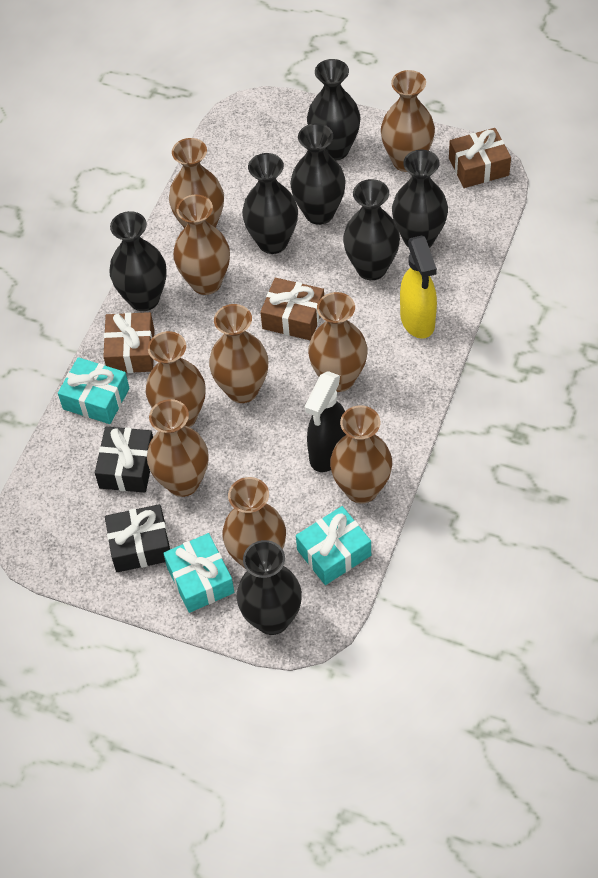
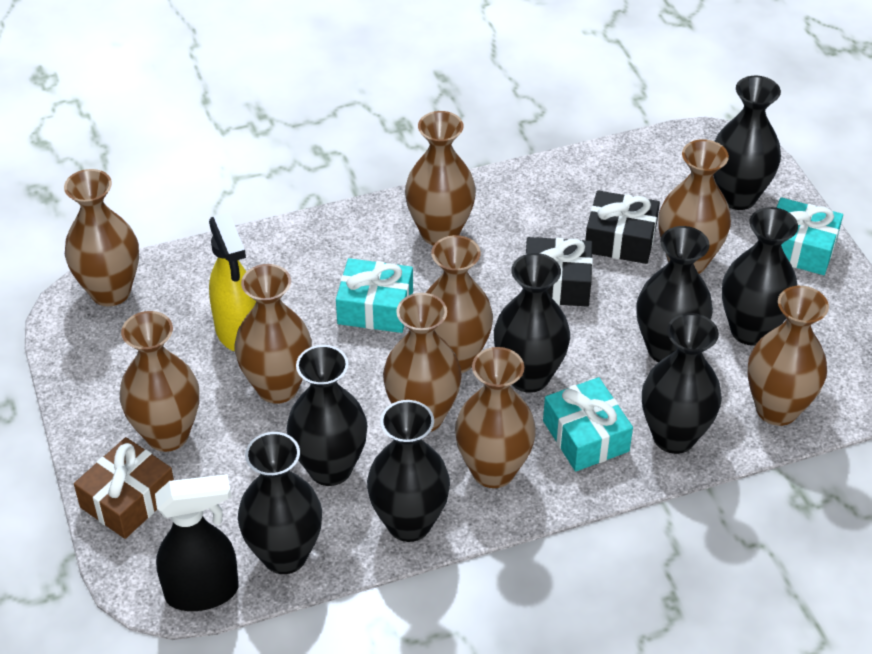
black vase: 7 -> 8
brown gift: 3 -> 1

